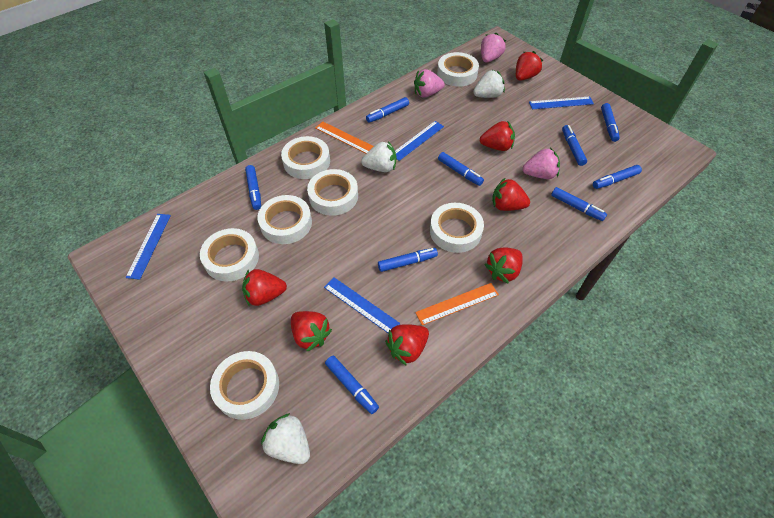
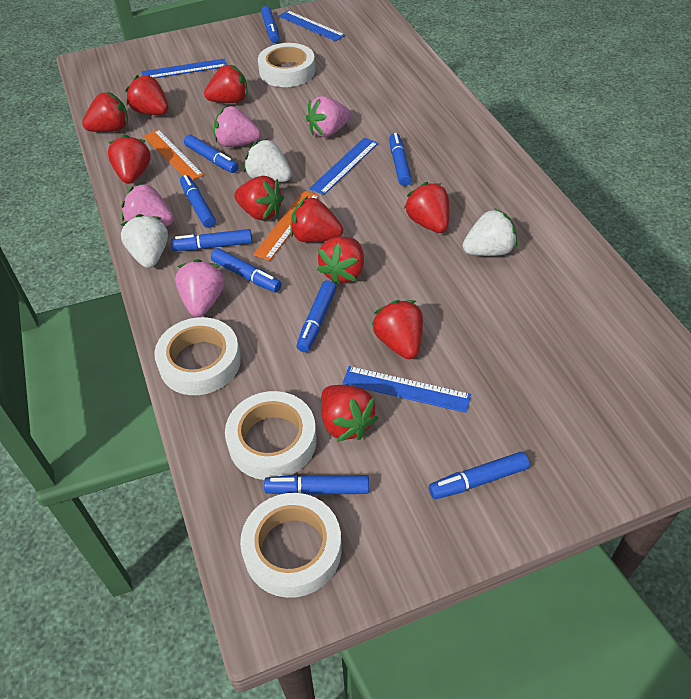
pink strawberry: 3 -> 4
red strawberry: 7 -> 10
white tape: 7 -> 4

